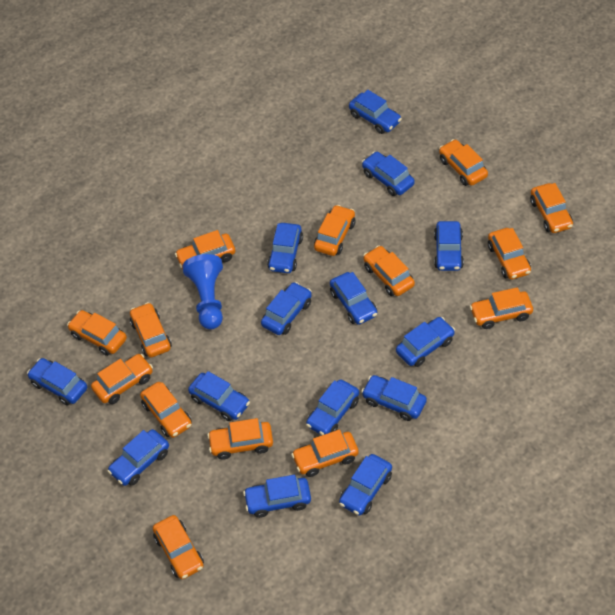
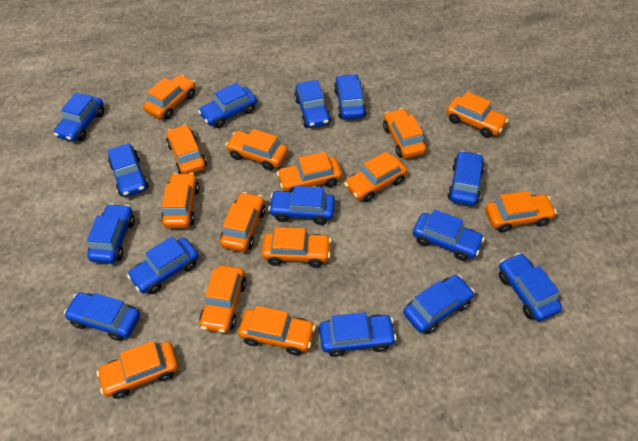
blue pawn: 1 -> 0

